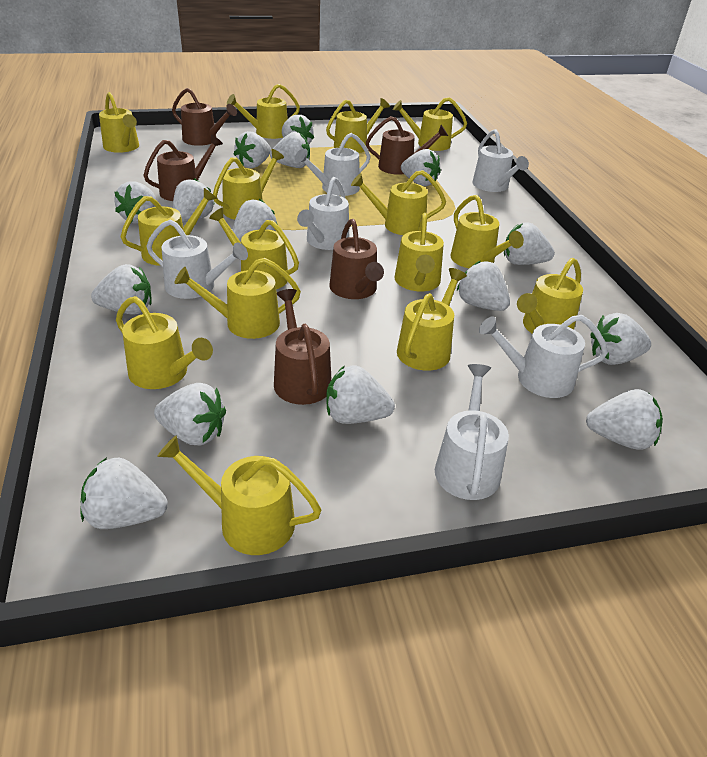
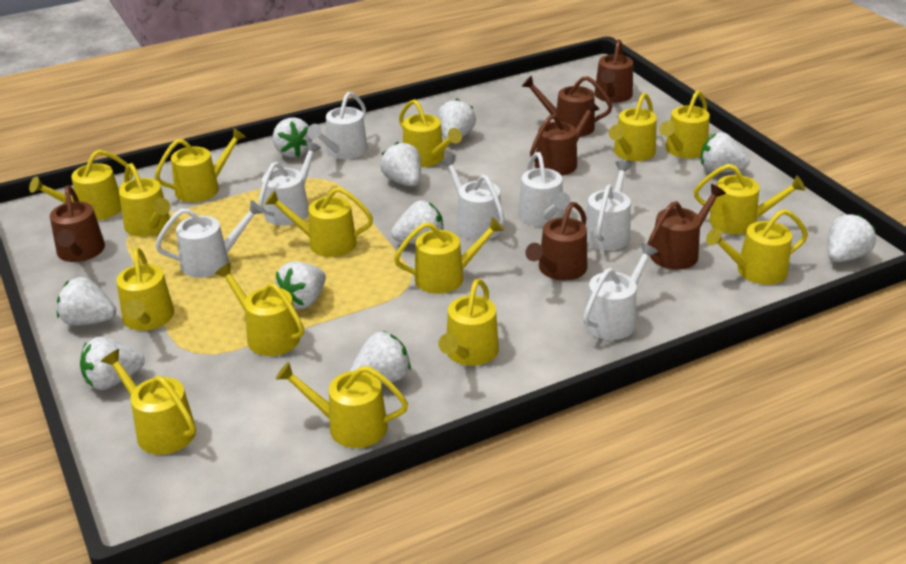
brown watering can: 5 -> 6
white strawberry: 15 -> 10
white watering can: 6 -> 7

